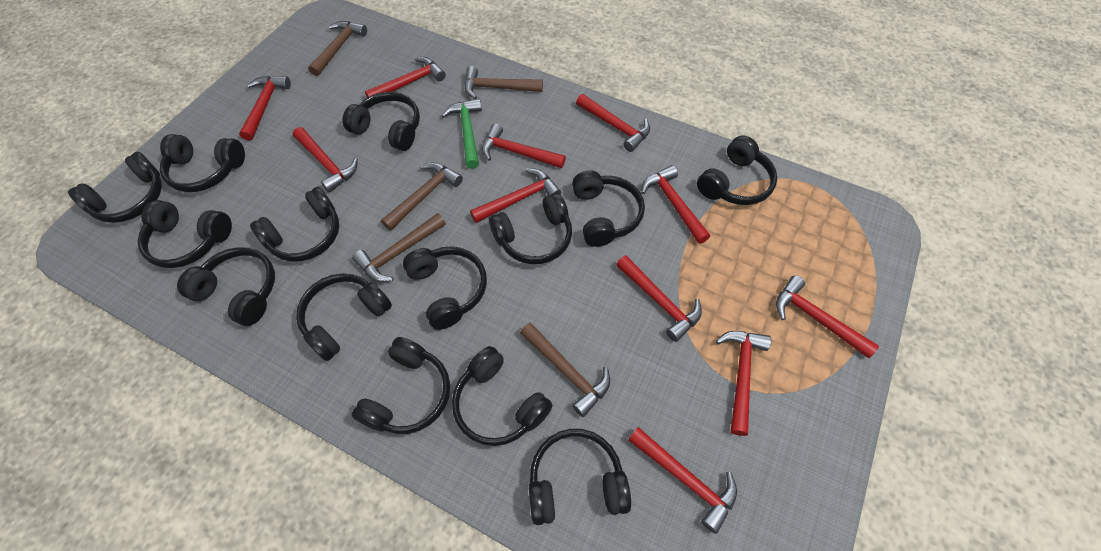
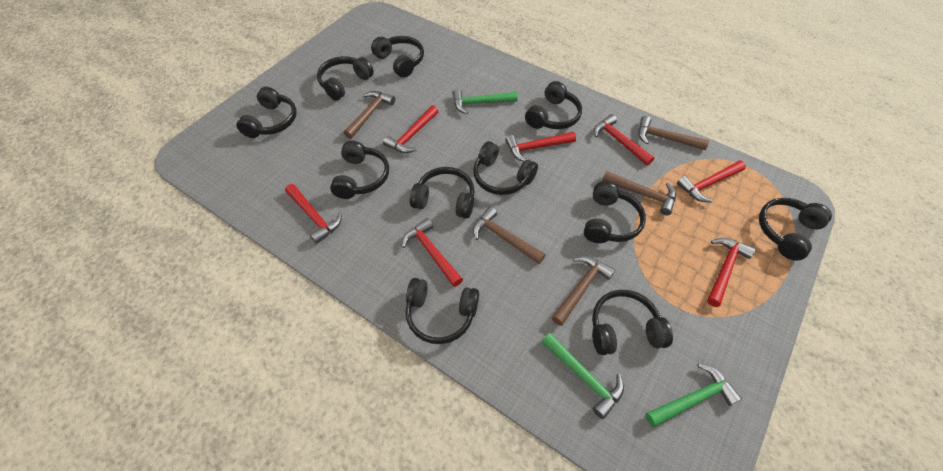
black headphones: 14 -> 11
green hammer: 1 -> 3
red hammer: 11 -> 7

